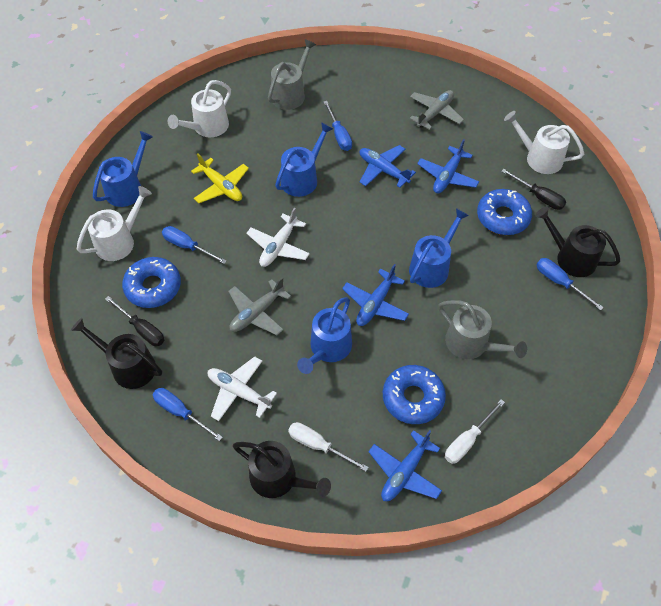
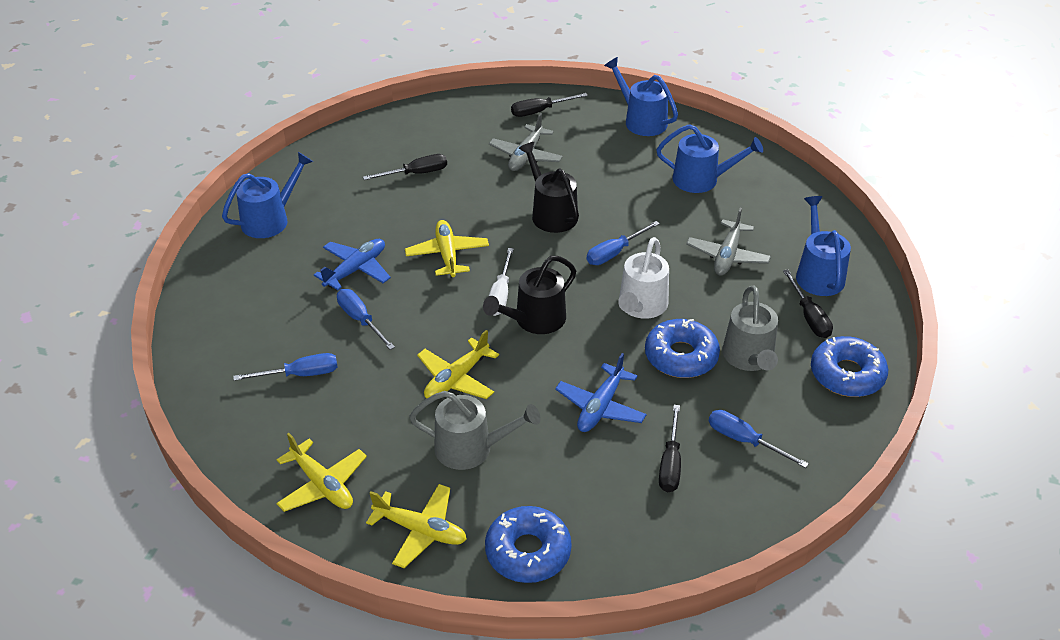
black screwdriver: 2 -> 4
black watering can: 3 -> 2
blue plane: 4 -> 2
white plane: 2 -> 0
white screwdriver: 2 -> 1
white watering can: 3 -> 1
yellow plane: 1 -> 4

